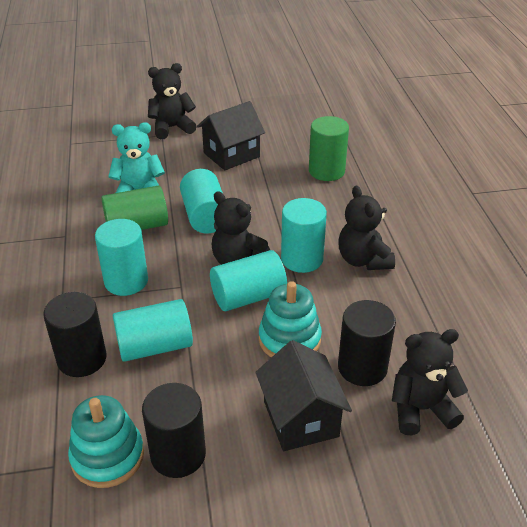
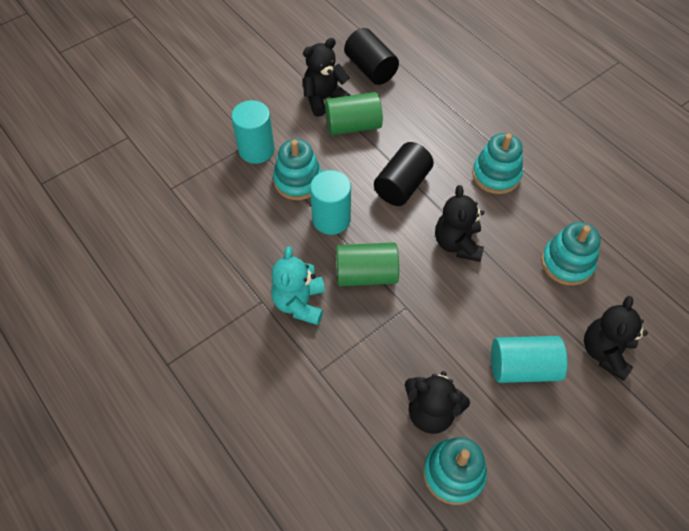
black cylinder: 3 -> 2
black house: 2 -> 0
turquoise cylinder: 5 -> 3
turquoise stacking toy: 2 -> 4

